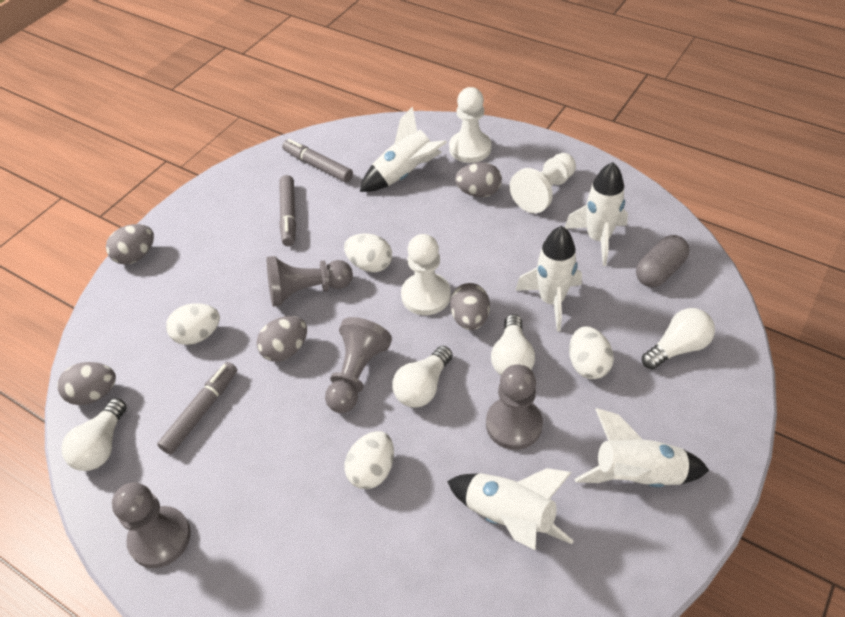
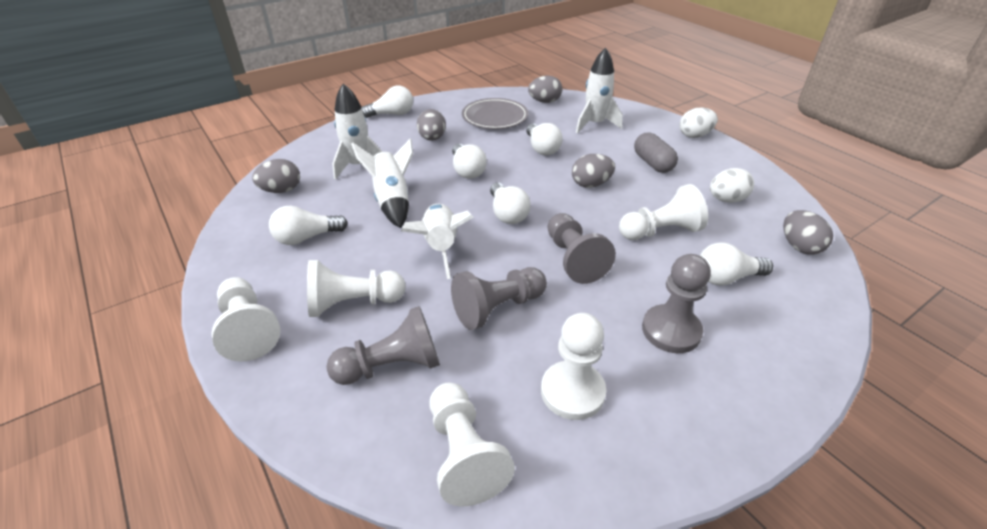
grey marker: 3 -> 0
grey plate: 0 -> 1
white egg: 4 -> 2
white light bulb: 4 -> 6
white pawn: 3 -> 5
white rocket: 5 -> 4

